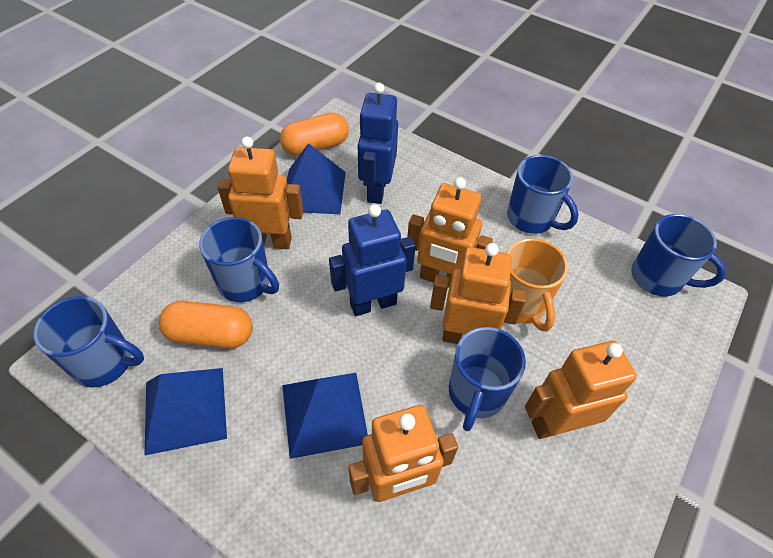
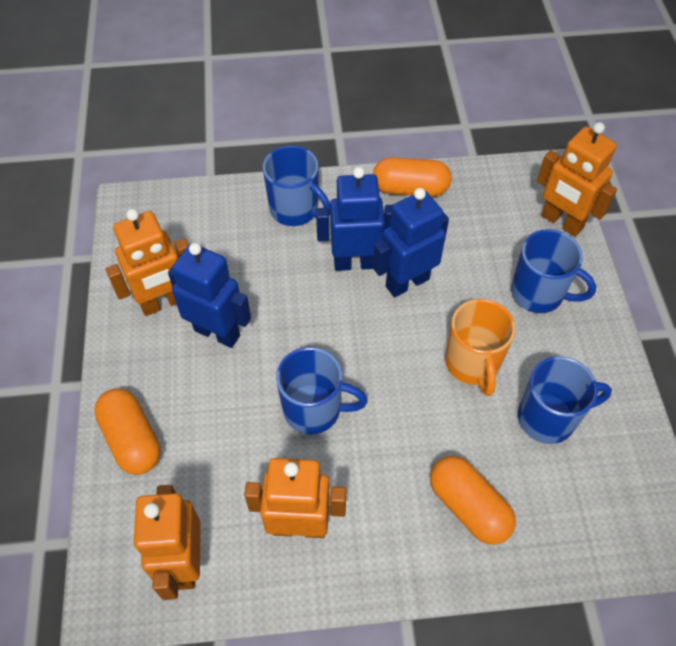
blue mug: 5 -> 4
blue pyramid: 3 -> 0
blue robot: 2 -> 3
orange capsule: 2 -> 3
orange robot: 5 -> 4

